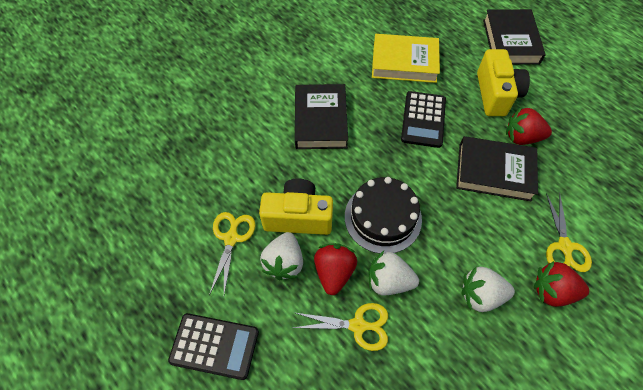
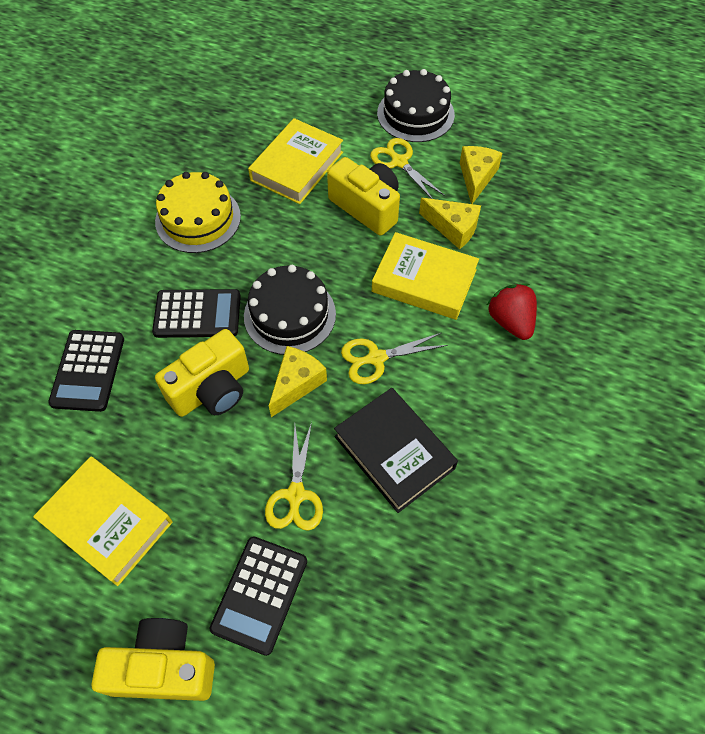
black book: 3 -> 1
black cake: 1 -> 2
black calculator: 2 -> 3
red strawberry: 3 -> 1
white strawberry: 3 -> 0
yellow book: 1 -> 3
yellow cake: 0 -> 1
yellow camera: 2 -> 3
yellow cheese: 0 -> 3

